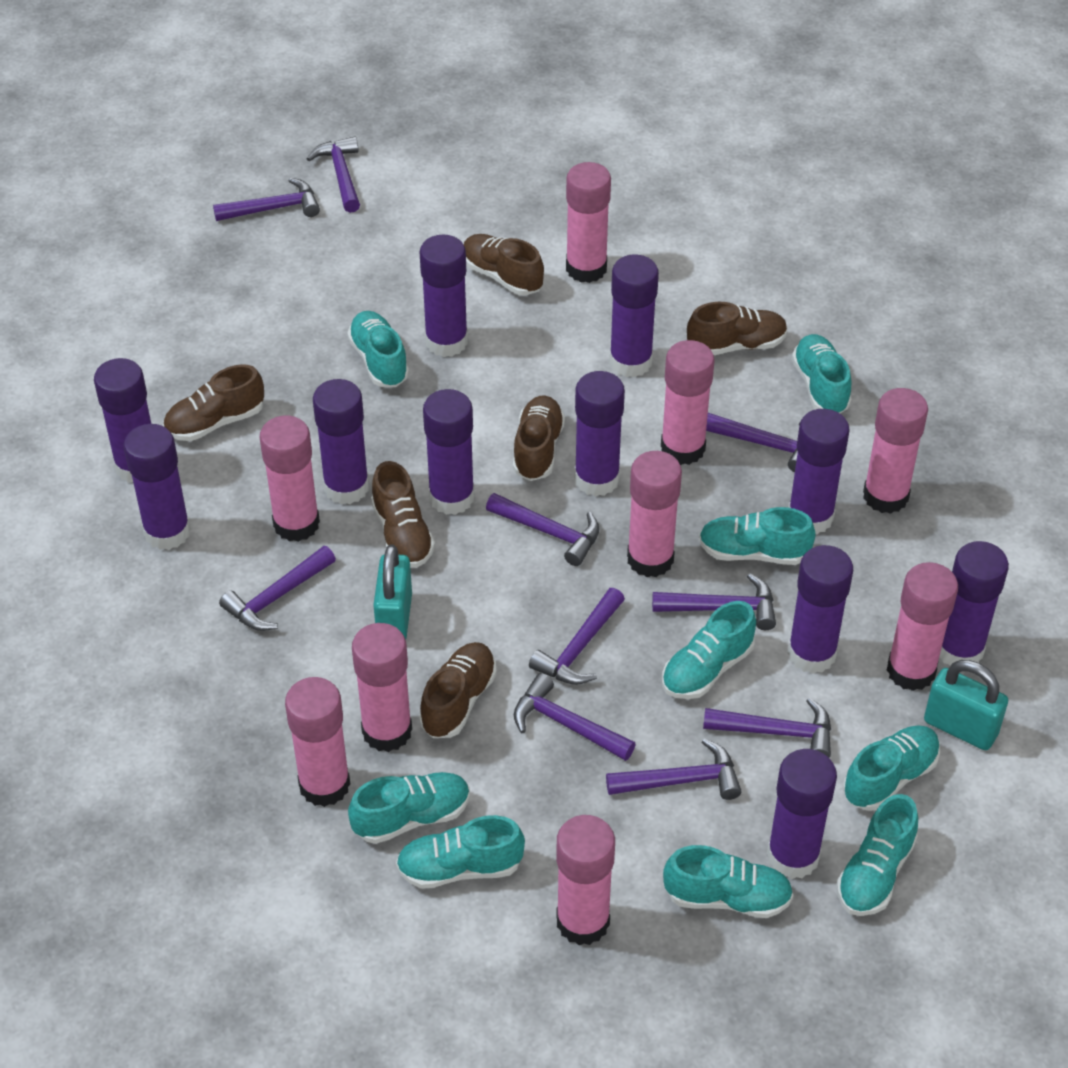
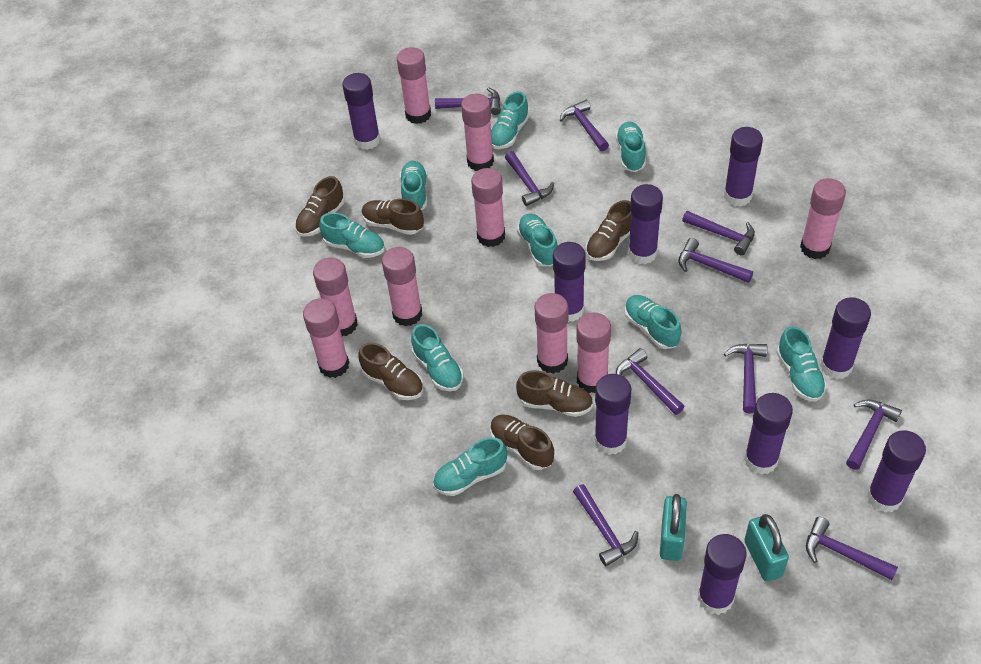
purple glue stick: 11 -> 9

